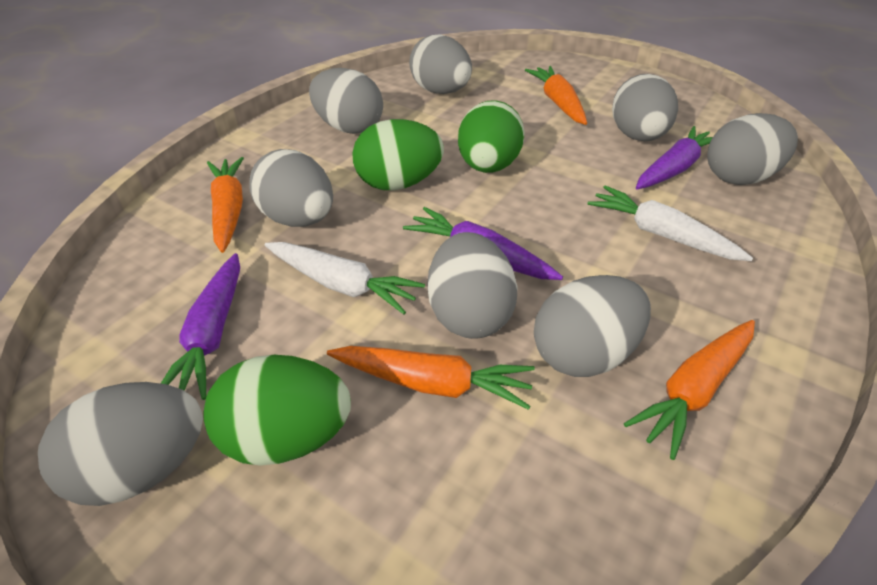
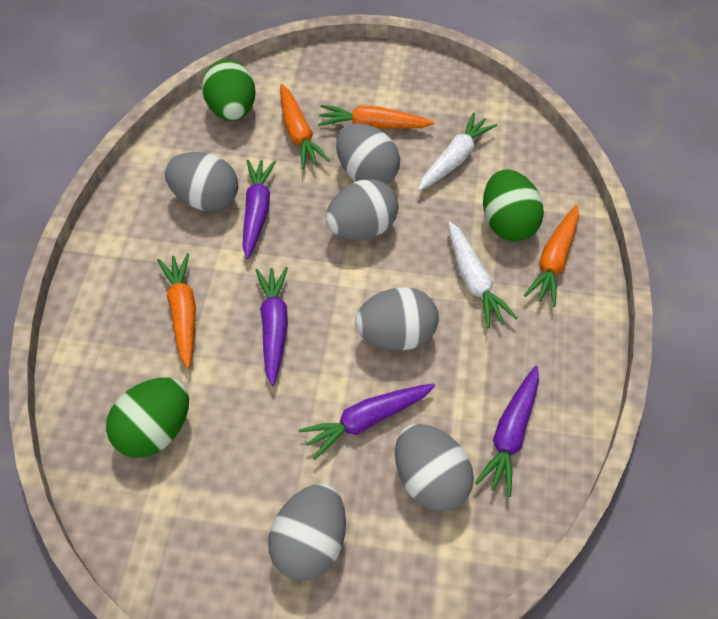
grey egg: 8 -> 6
purple carrot: 3 -> 4

